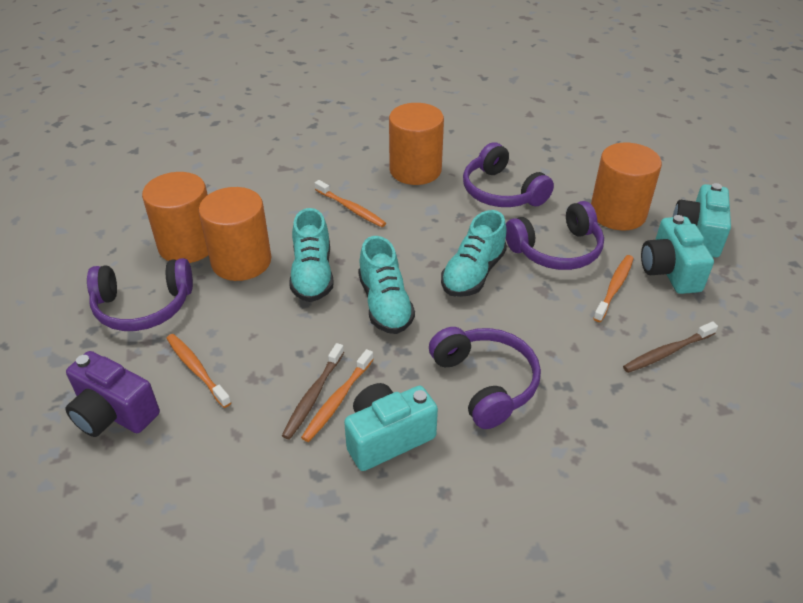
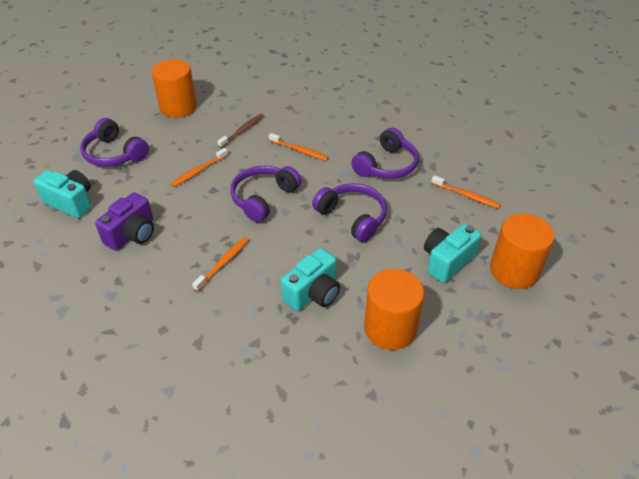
brown toothbrush: 2 -> 1
orange cylinder: 4 -> 3
turquoise shoe: 3 -> 0

